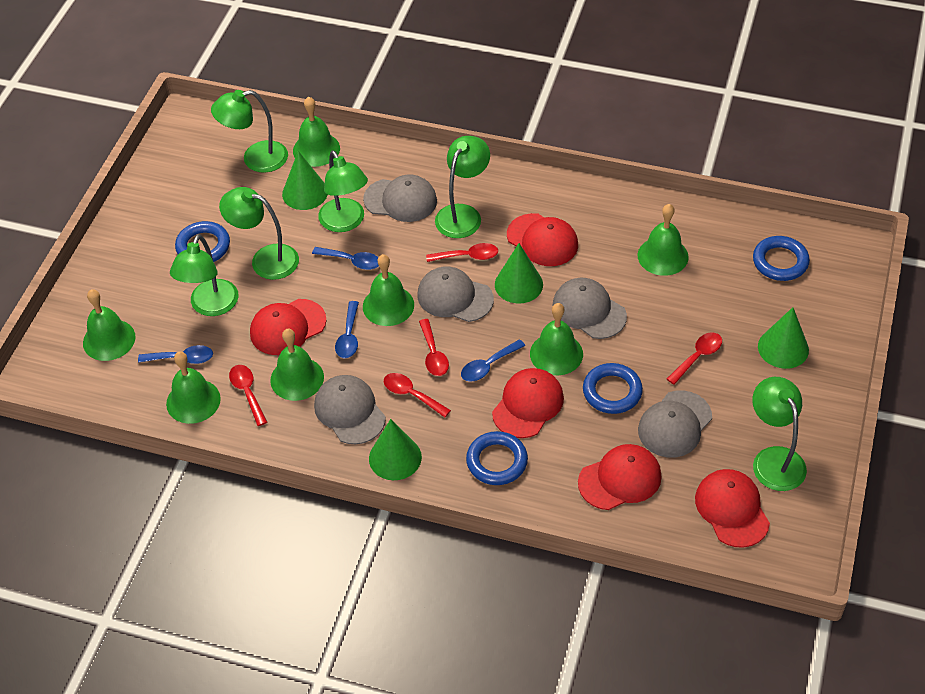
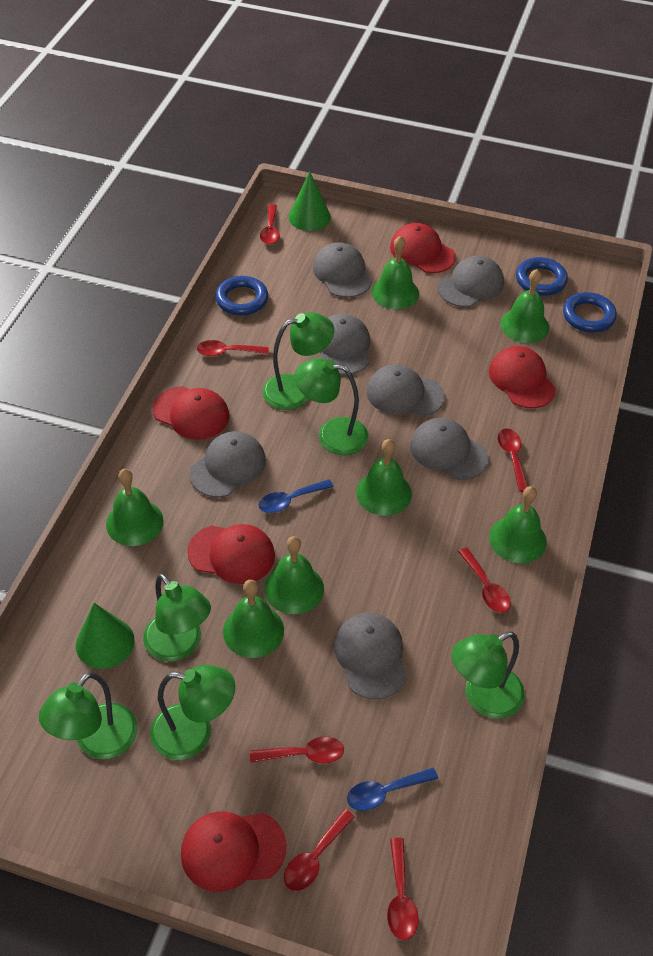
blue ring: 4 -> 3
blue spoon: 4 -> 2
green cone: 4 -> 2
grey cap: 5 -> 7
red spoon: 5 -> 7

